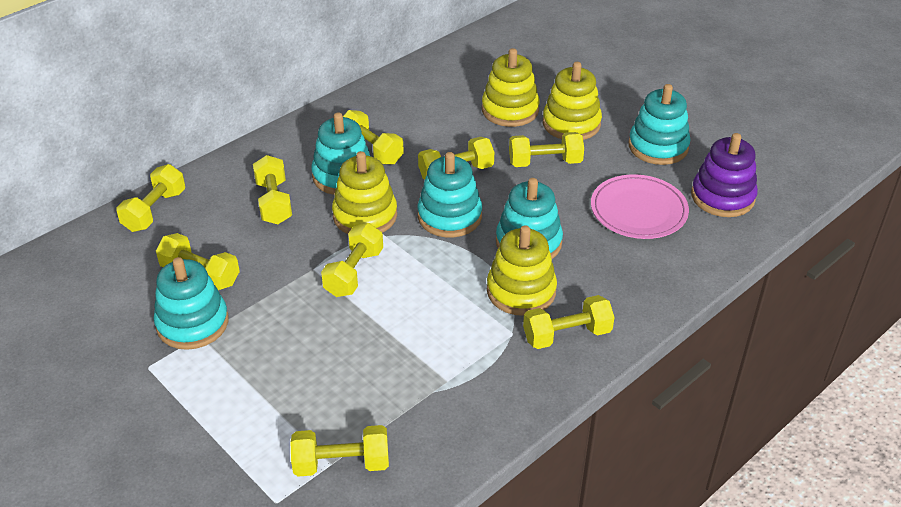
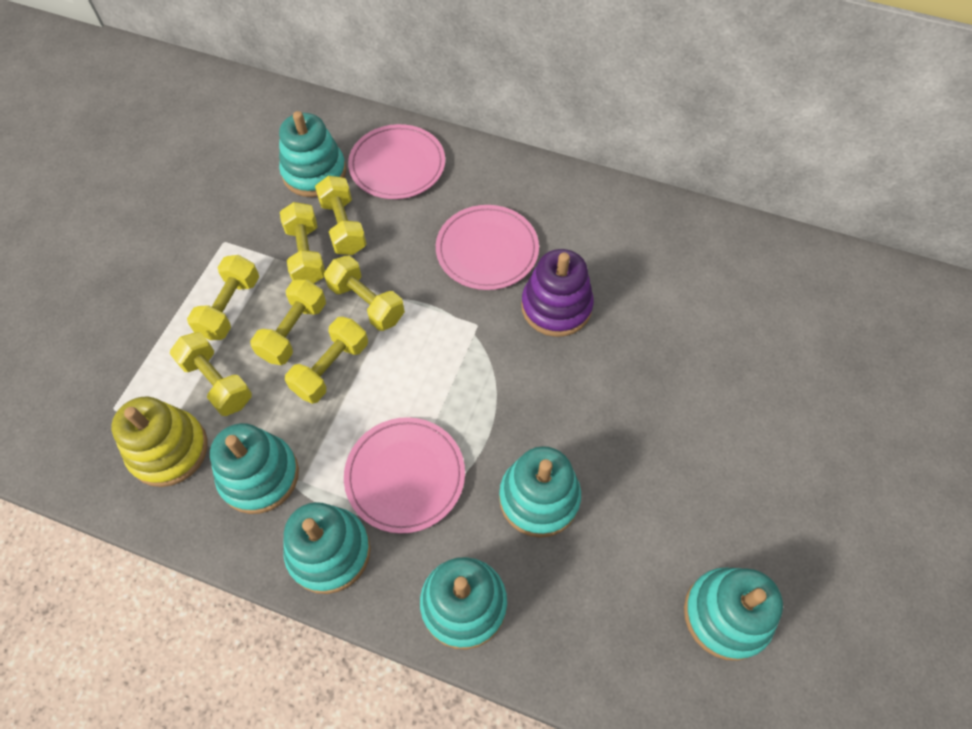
pink plate: 1 -> 3
turquoise stacking toy: 5 -> 6
yellow dumbbell: 9 -> 7
yellow stacking toy: 4 -> 1

